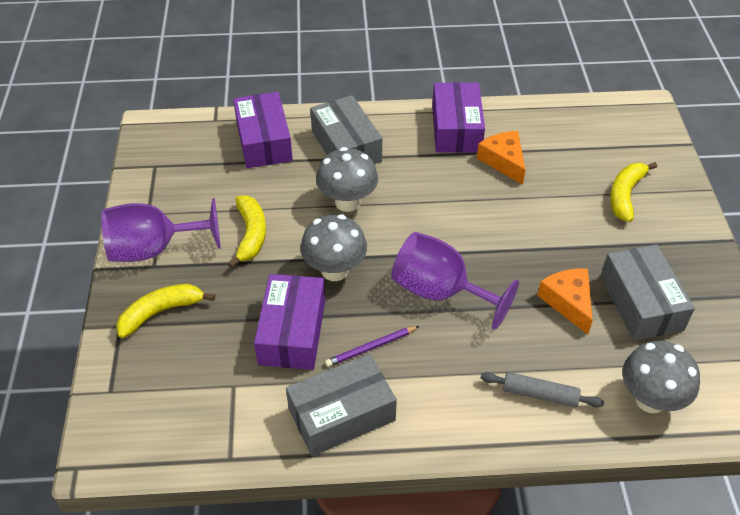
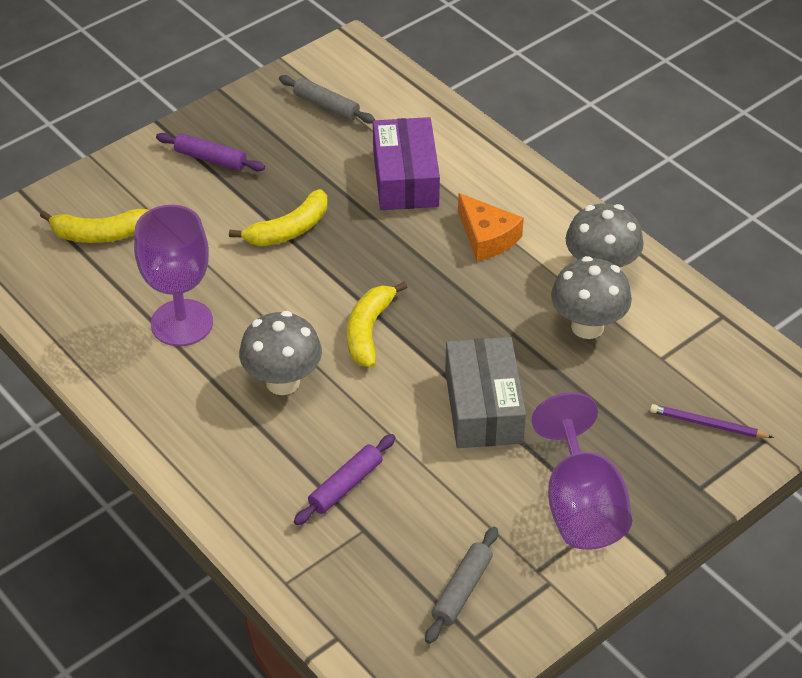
grey box: 3 -> 1
grey rolling pin: 1 -> 2
orange cheese: 2 -> 1
purple box: 3 -> 1
purple rolling pin: 0 -> 2

